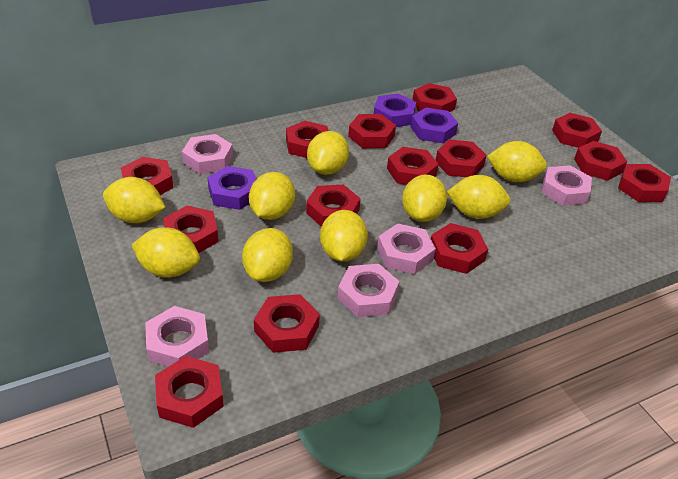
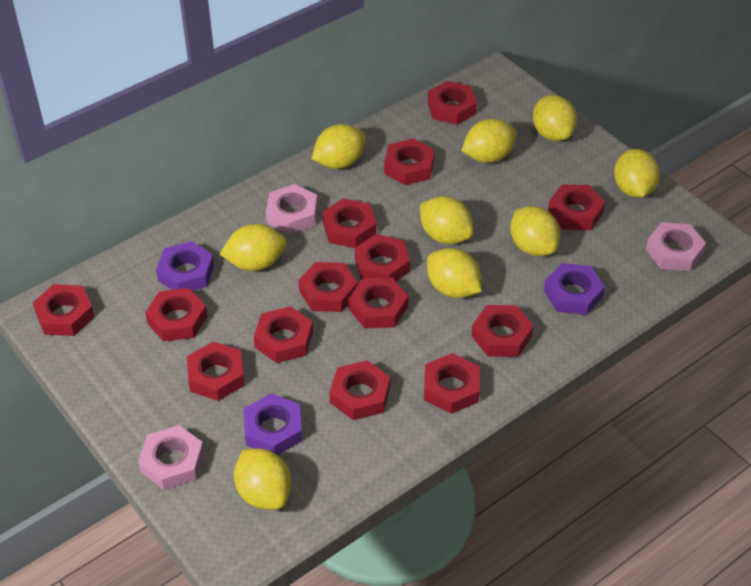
pink nut: 5 -> 3

